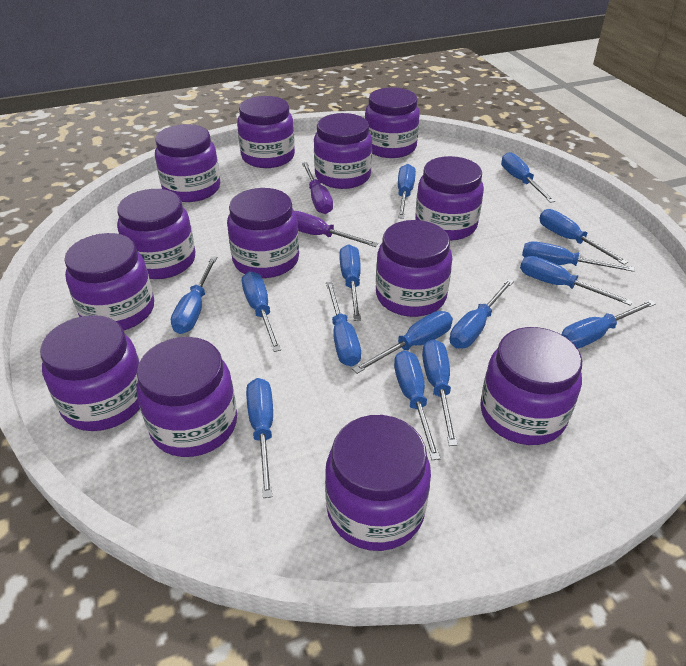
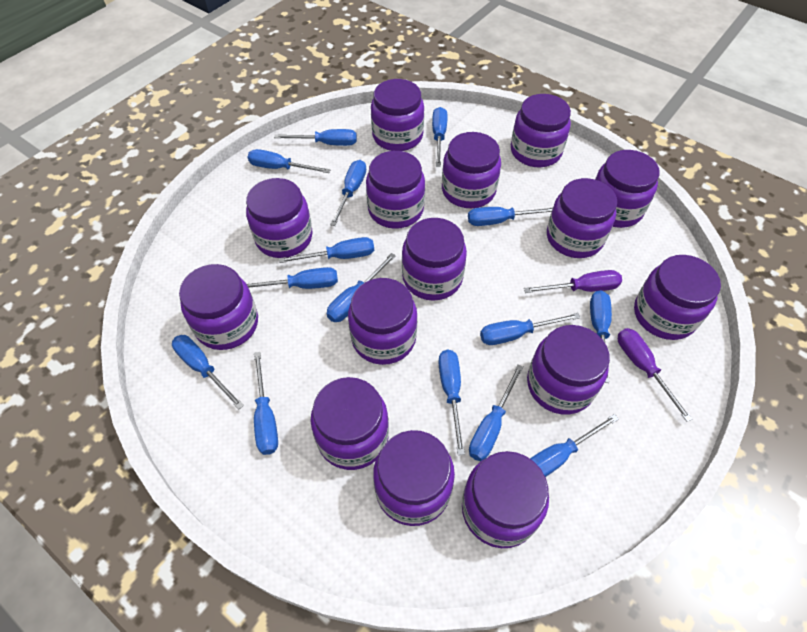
purple jar: 13 -> 15

